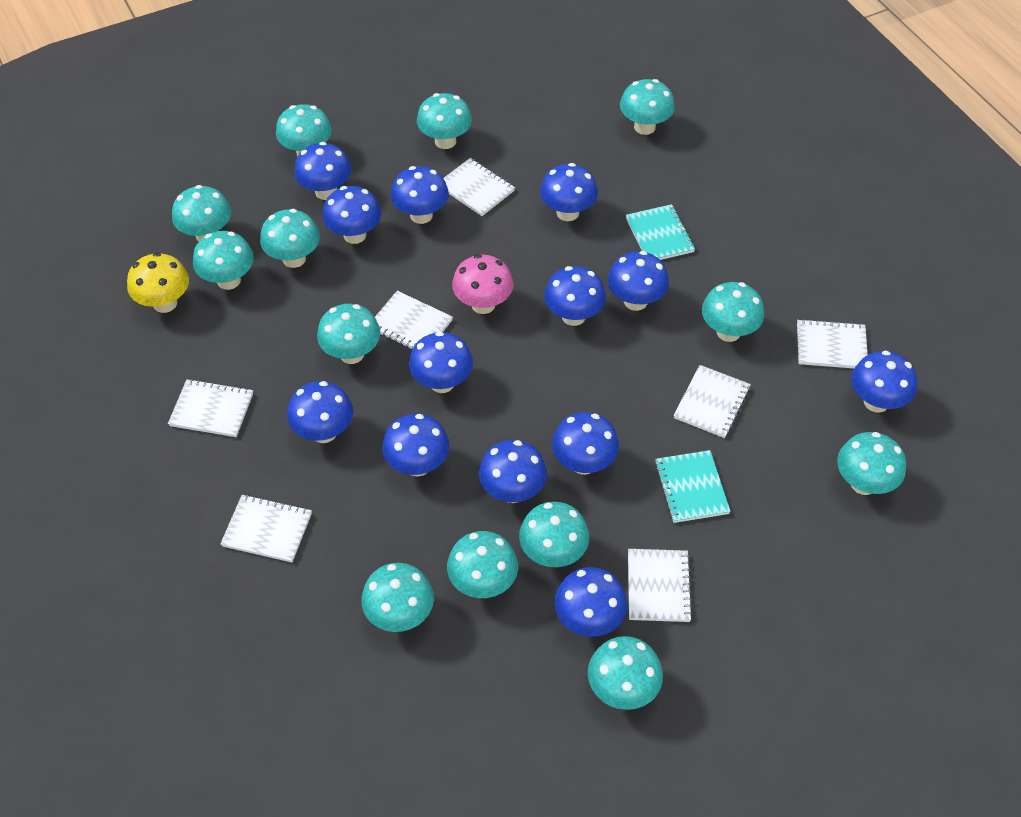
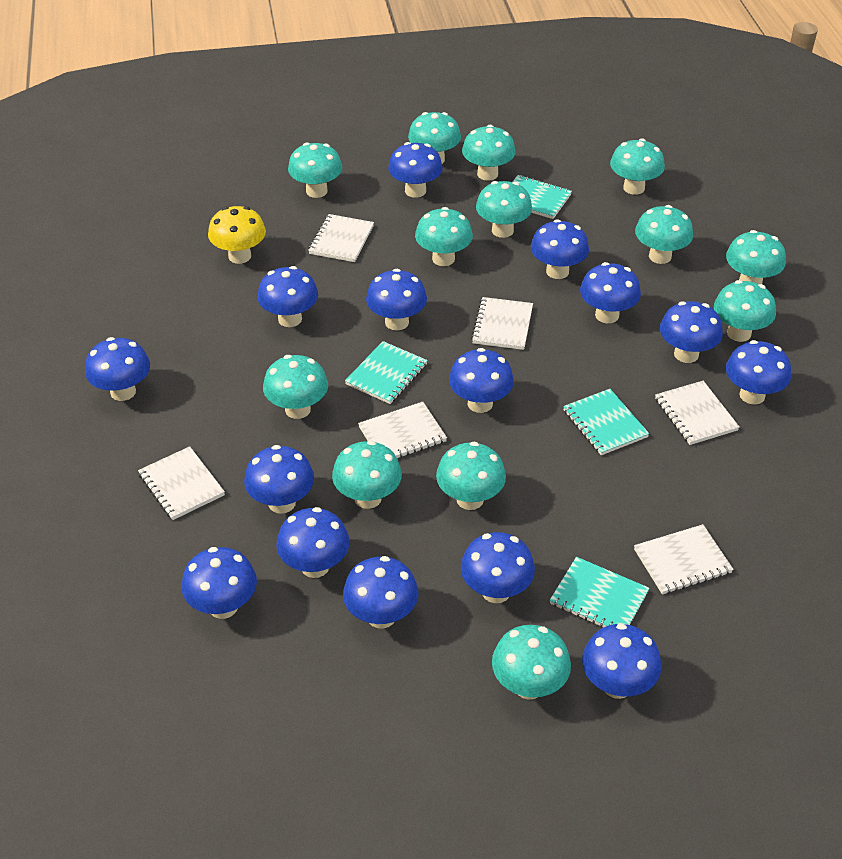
blue mushroom: 13 -> 15
pink mushroom: 1 -> 0
turquoise notebook: 2 -> 4
white notebook: 7 -> 6

